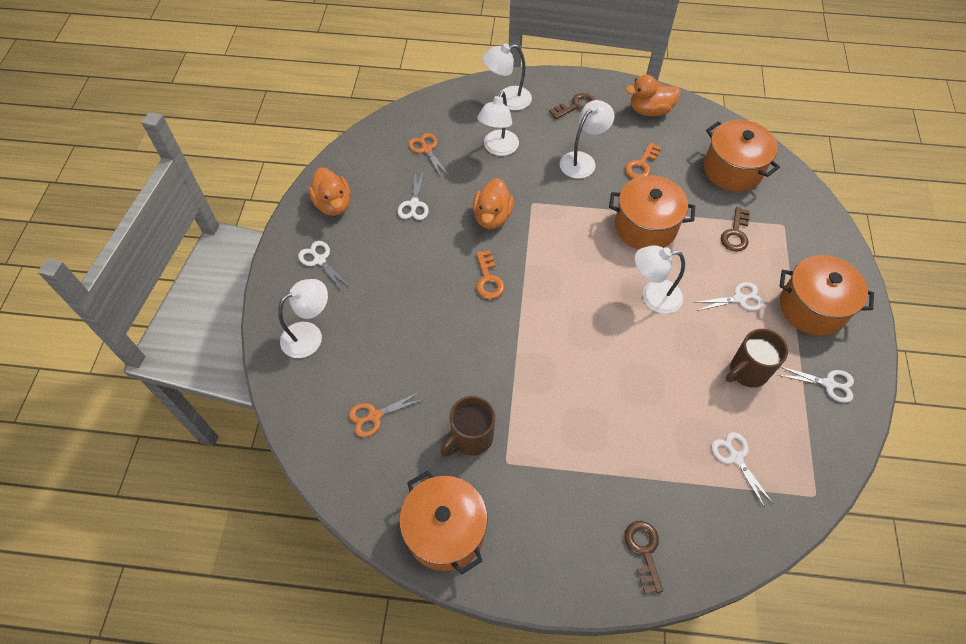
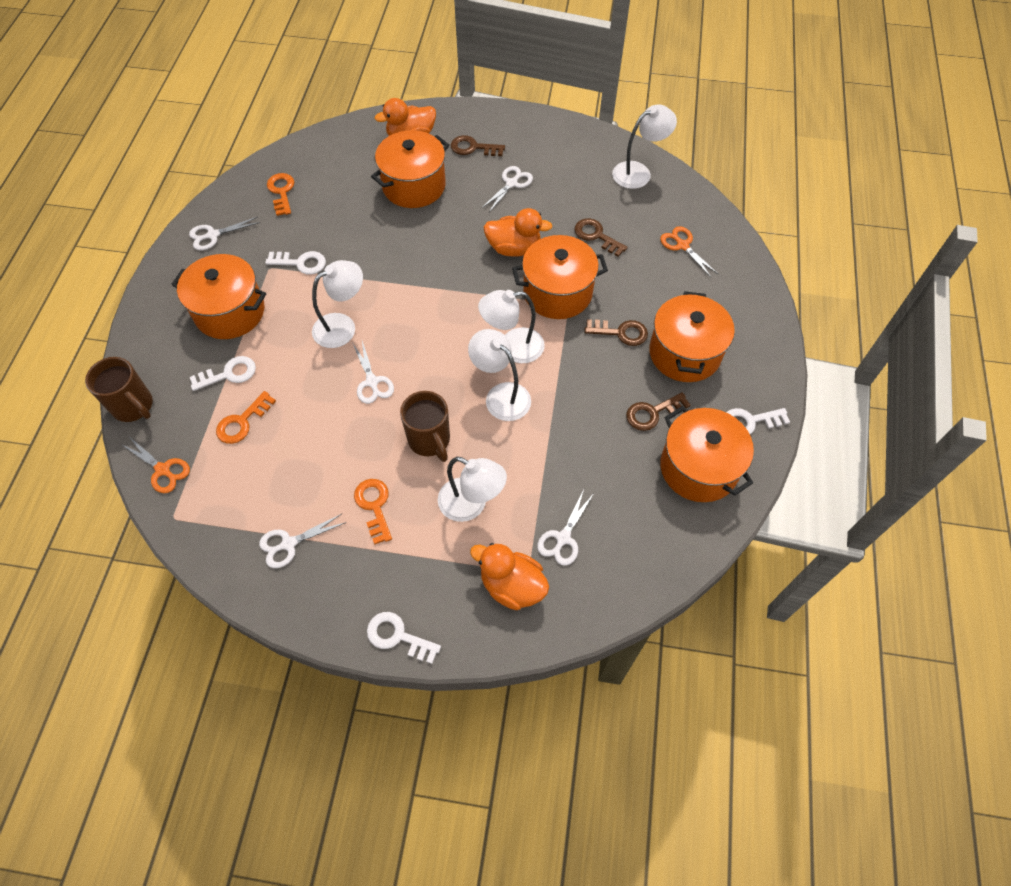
brown key: 3 -> 4
orange key: 2 -> 3
orange pot: 4 -> 5
white key: 0 -> 4

